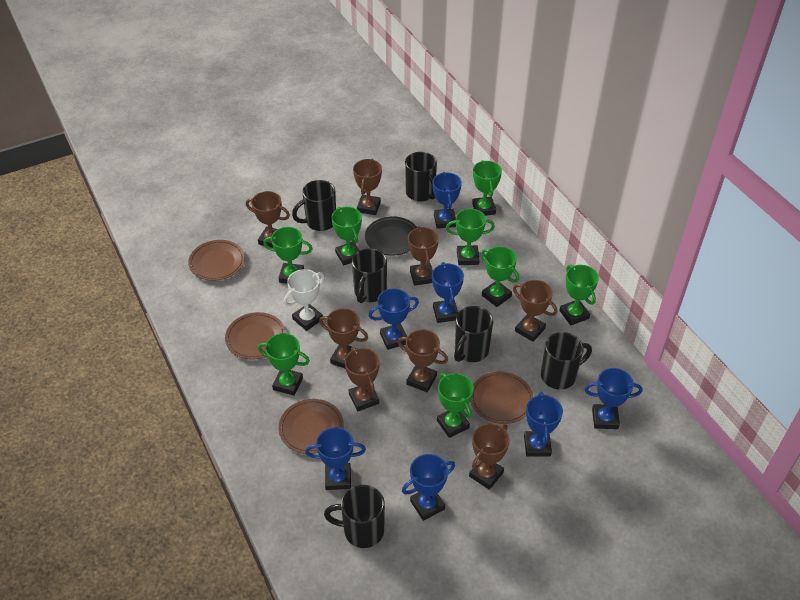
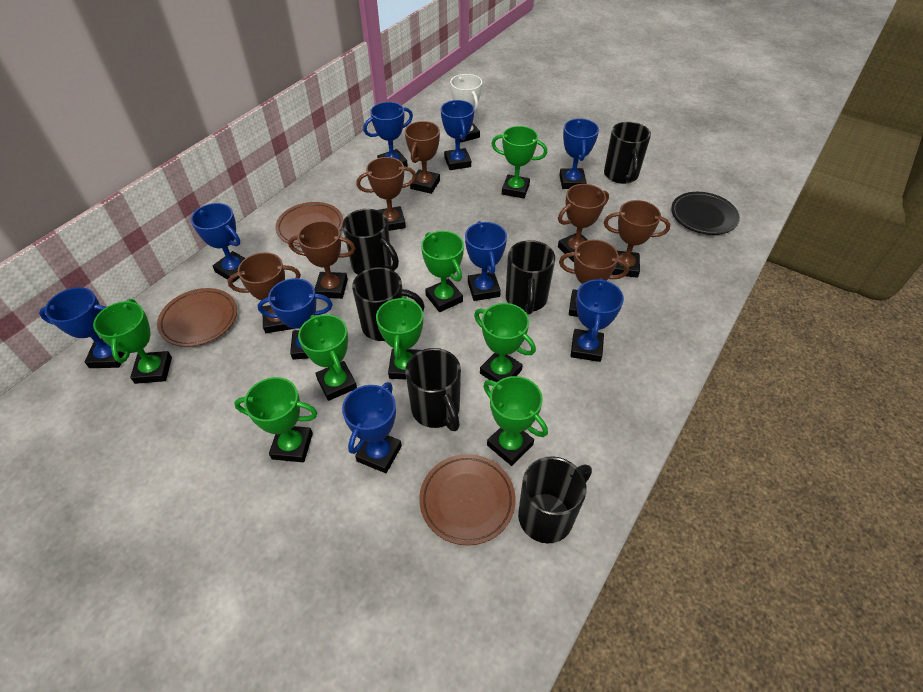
blue trophy: 7 -> 9
brown plate: 4 -> 3
brown trophy: 8 -> 7

